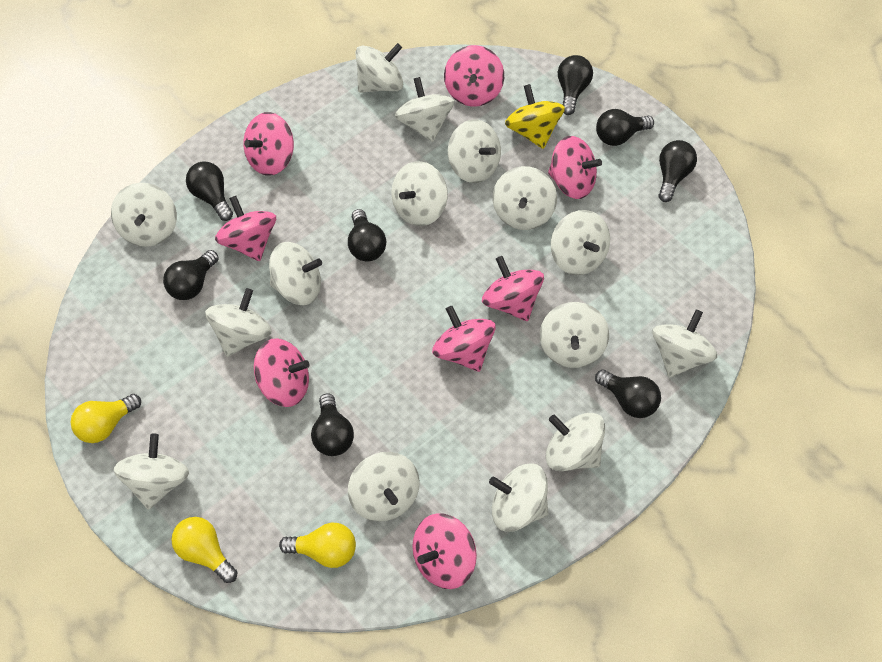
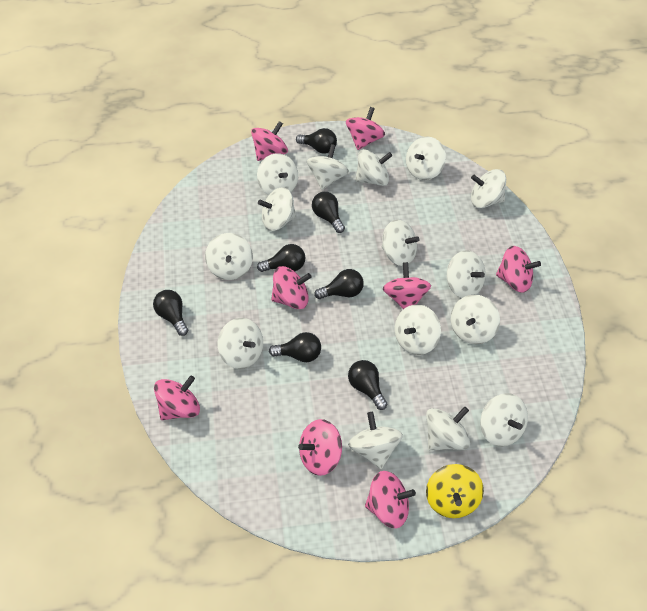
black light bulb: 8 -> 7
yellow light bulb: 3 -> 0

